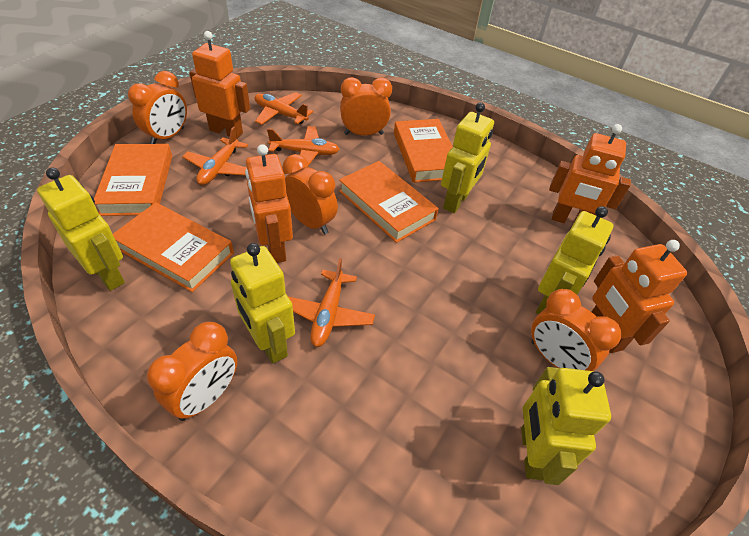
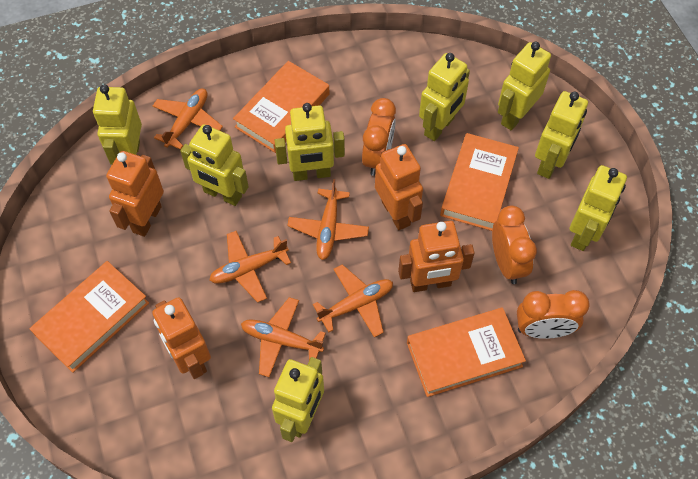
orange clock: 5 -> 3
orange plane: 4 -> 5
yellow robot: 5 -> 8

